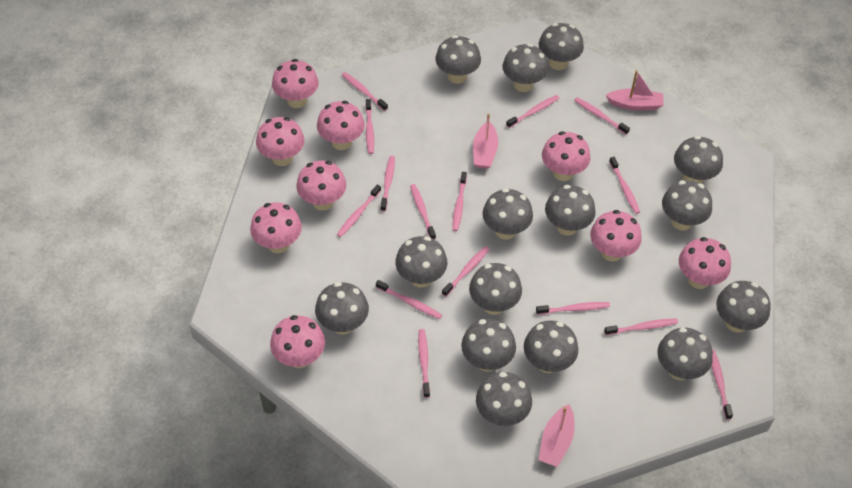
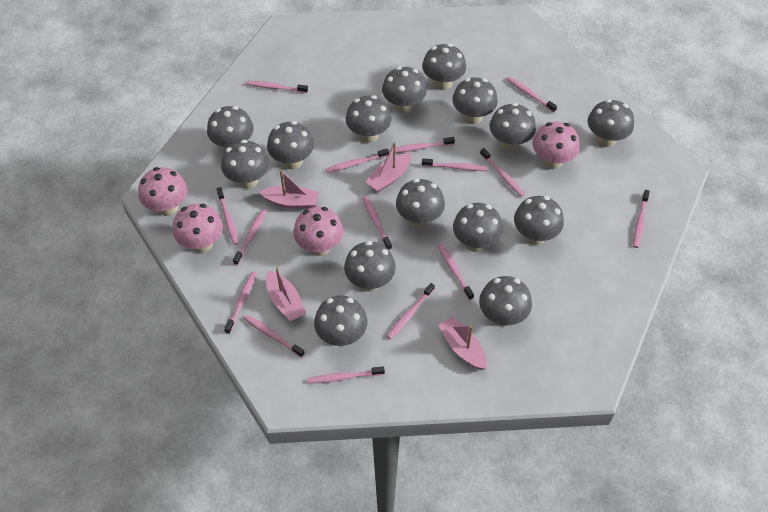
pink boat: 3 -> 4
pink mushroom: 9 -> 4

